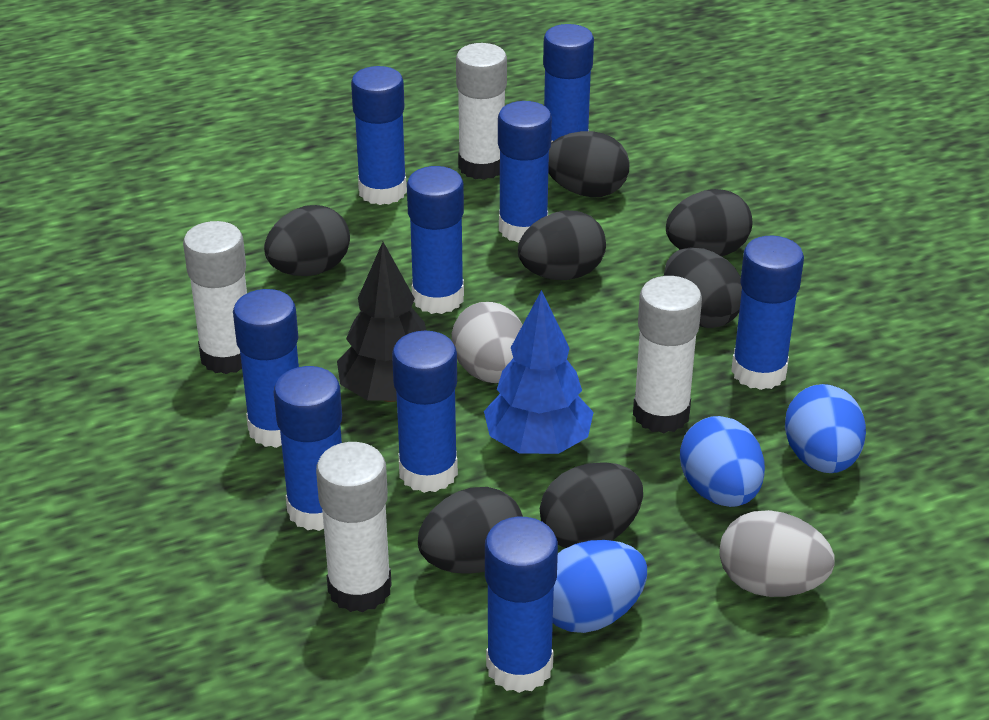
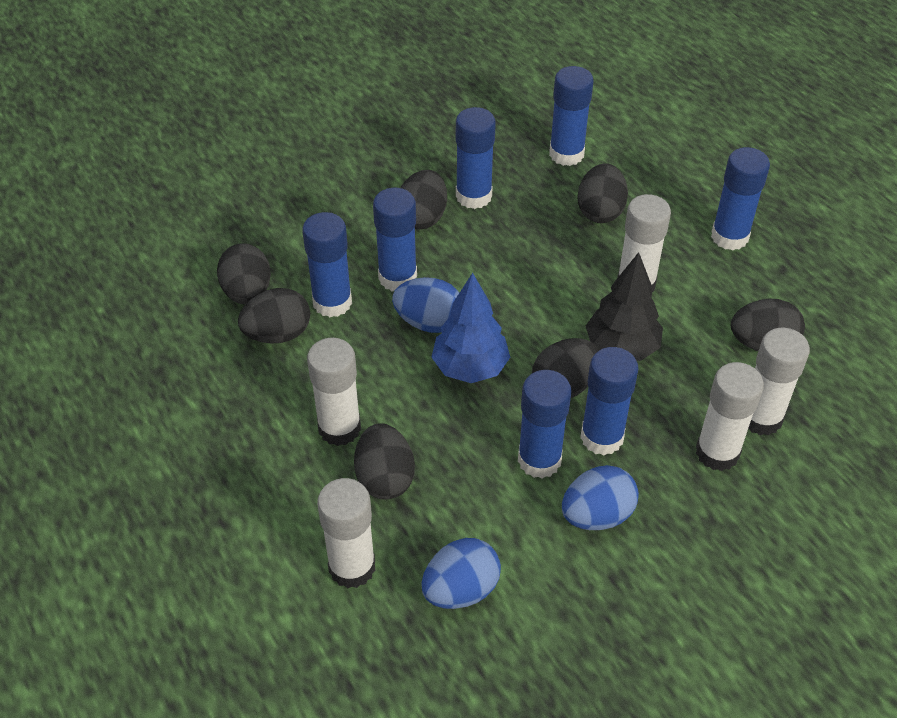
blue glue stick: 9 -> 7
grey egg: 2 -> 0
white glue stick: 4 -> 5

